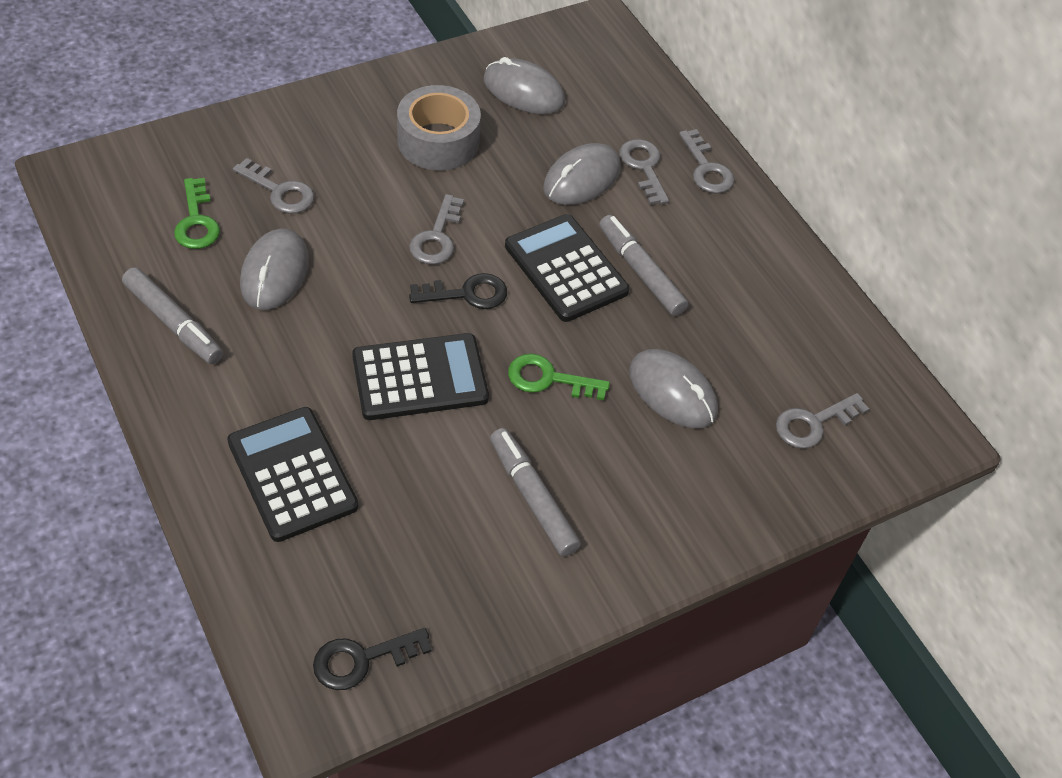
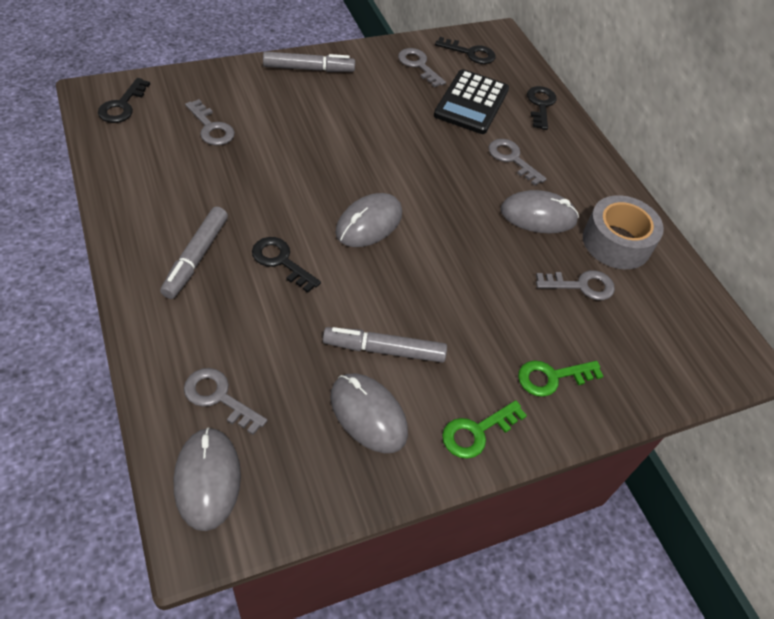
black calculator: 3 -> 1
black key: 2 -> 4

